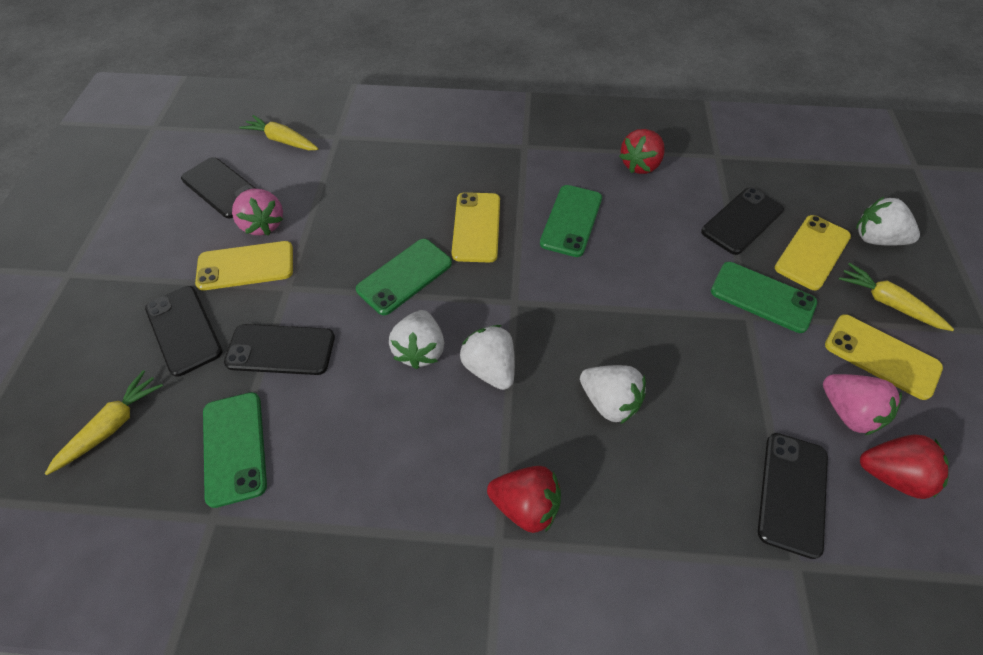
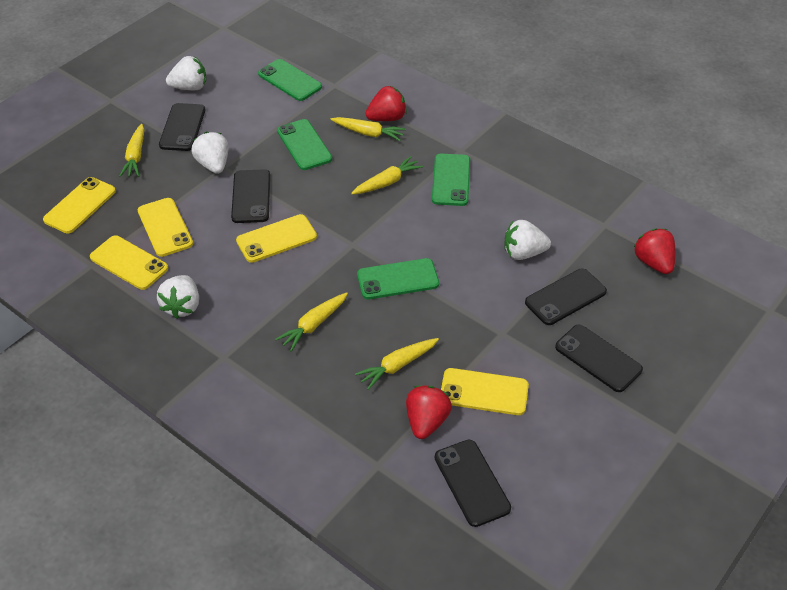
pink strawberry: 2 -> 0
yellow carrot: 3 -> 5
yellow phone: 4 -> 5

